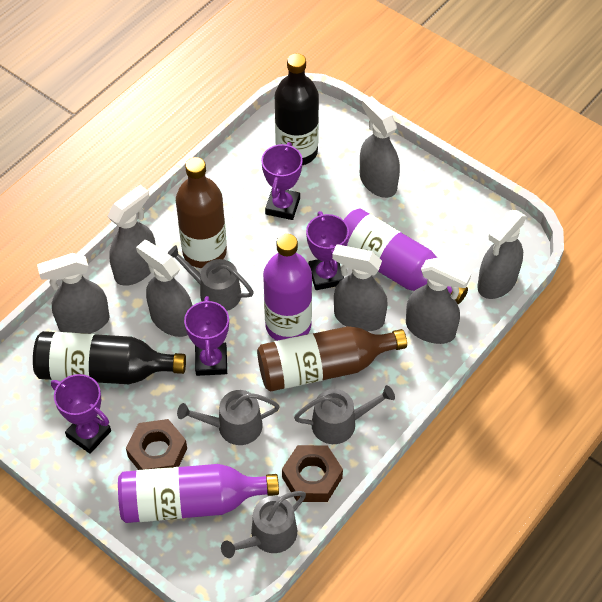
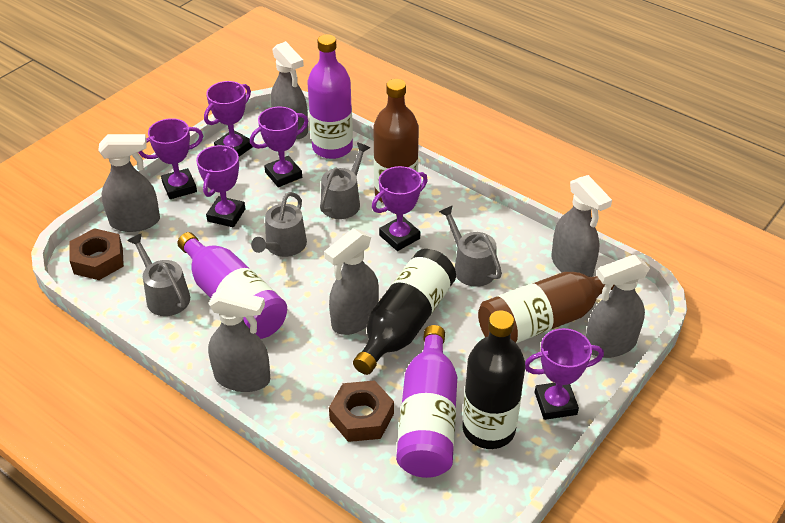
grey spray bottle: 7 -> 6
purple trophy: 4 -> 6

